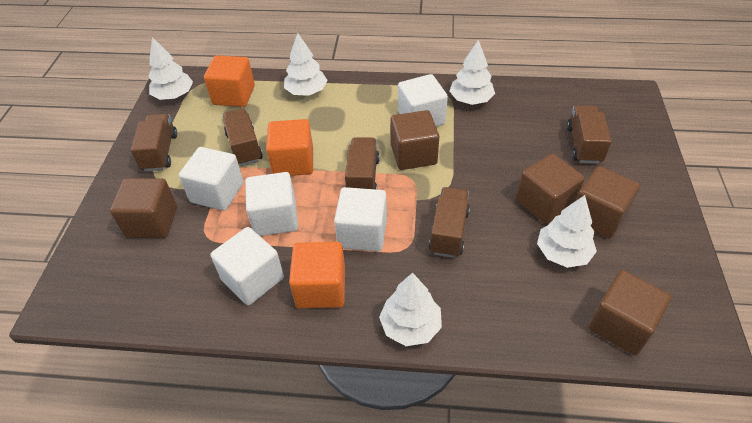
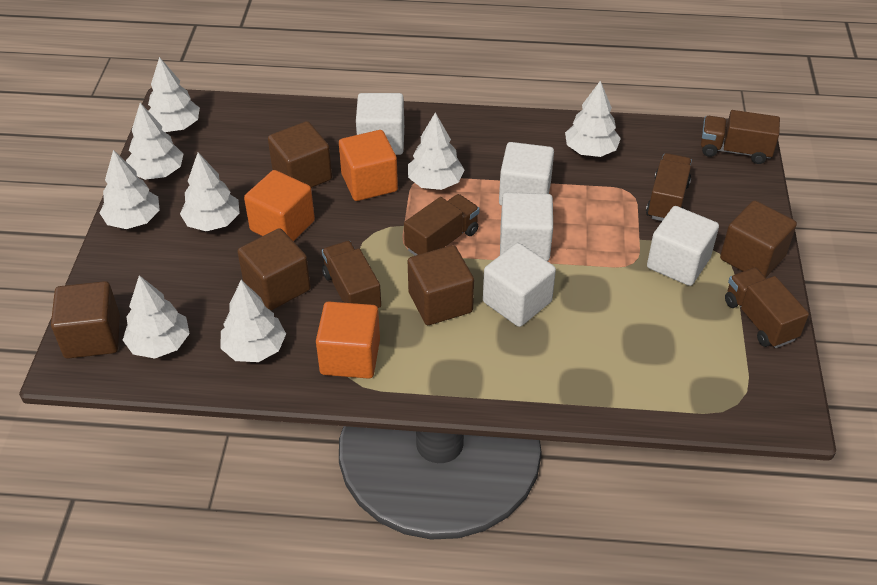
white tree: 5 -> 8

